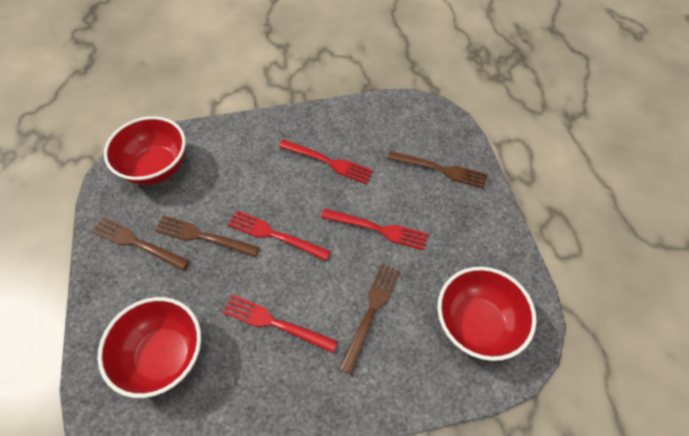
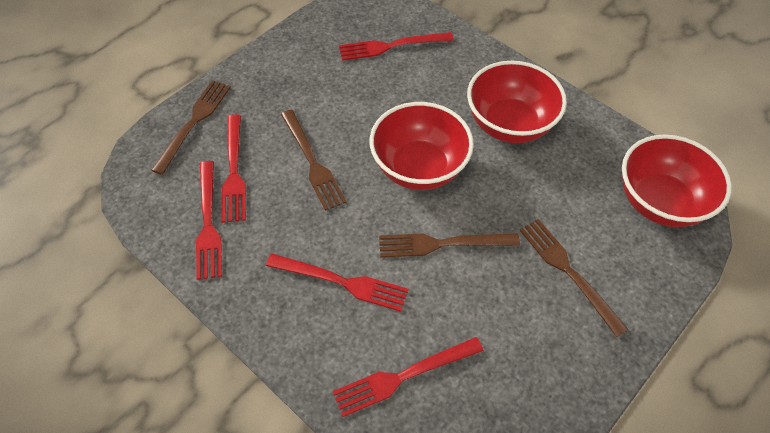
red fork: 4 -> 5

